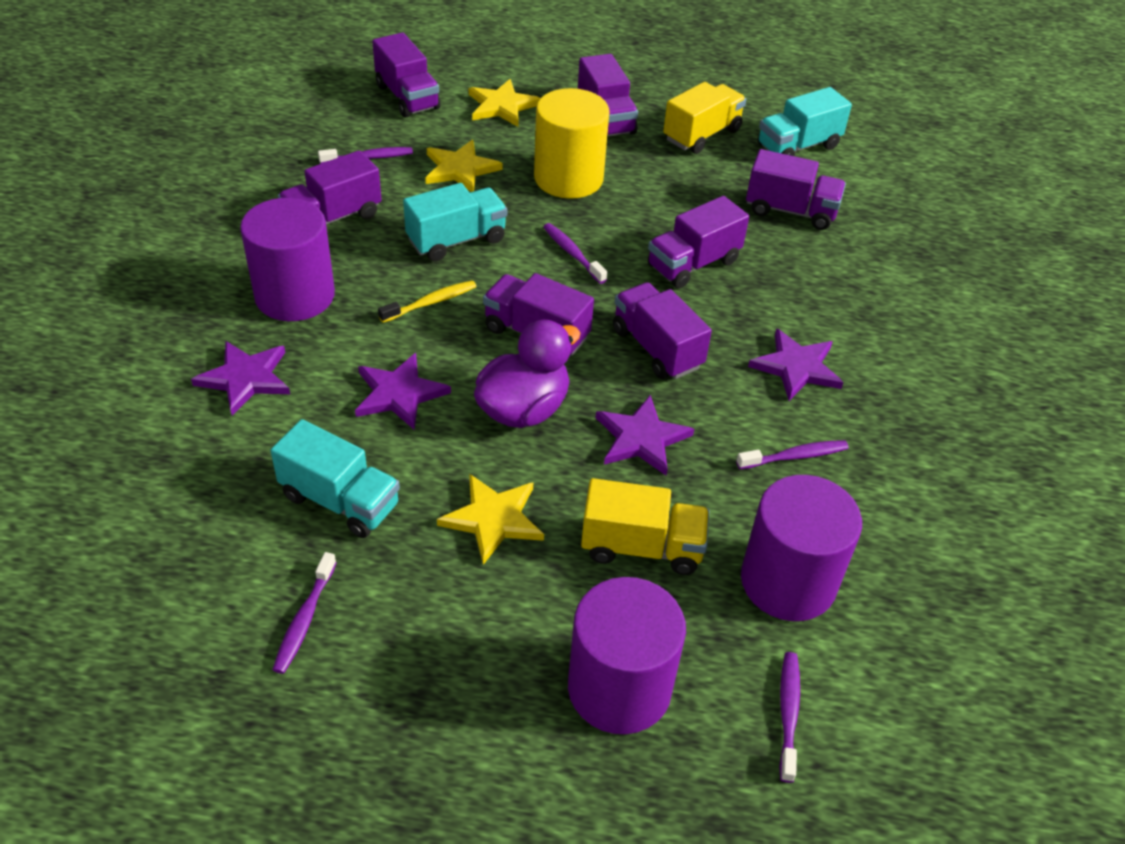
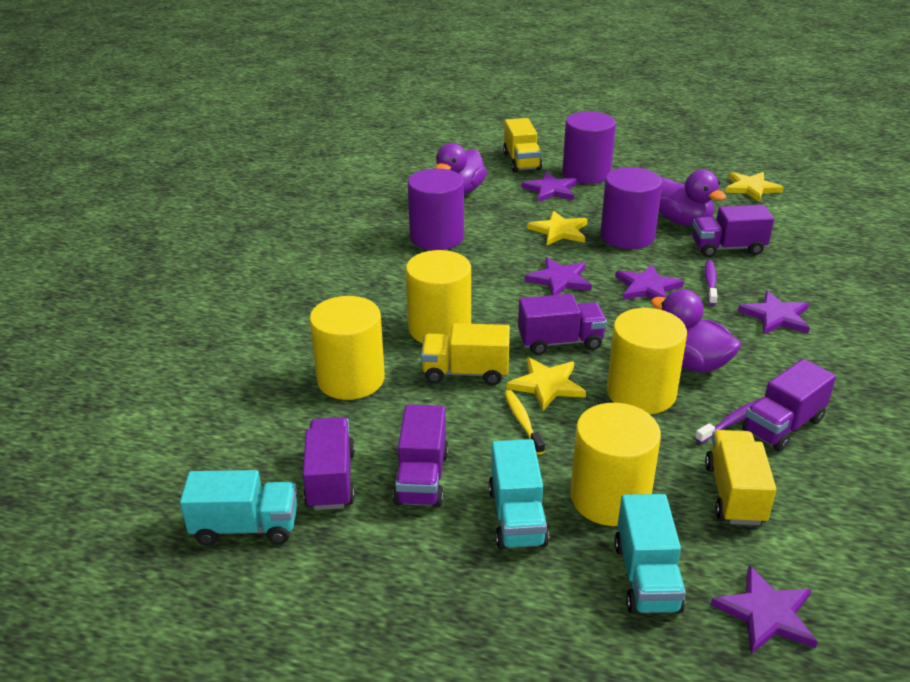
purple duck: 1 -> 3
purple star: 4 -> 5
purple toothbrush: 5 -> 2
purple truck: 7 -> 5
yellow cylinder: 1 -> 4
yellow truck: 2 -> 3

